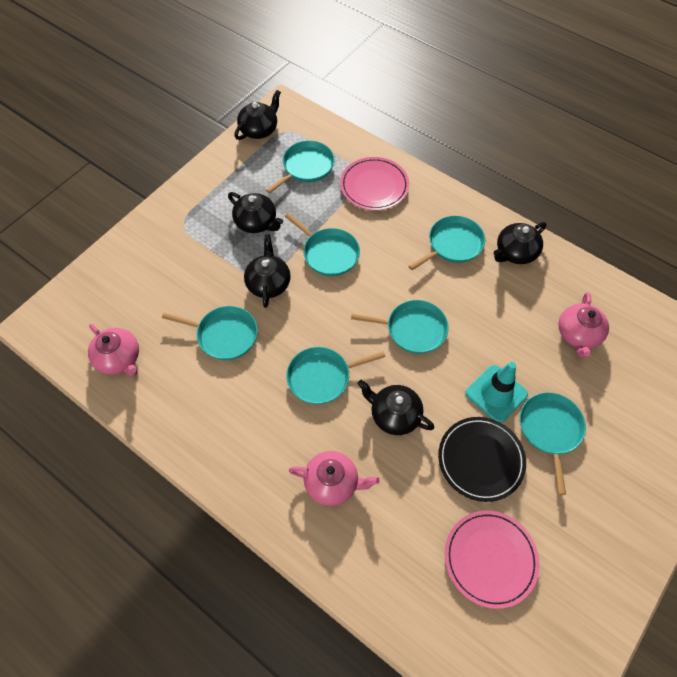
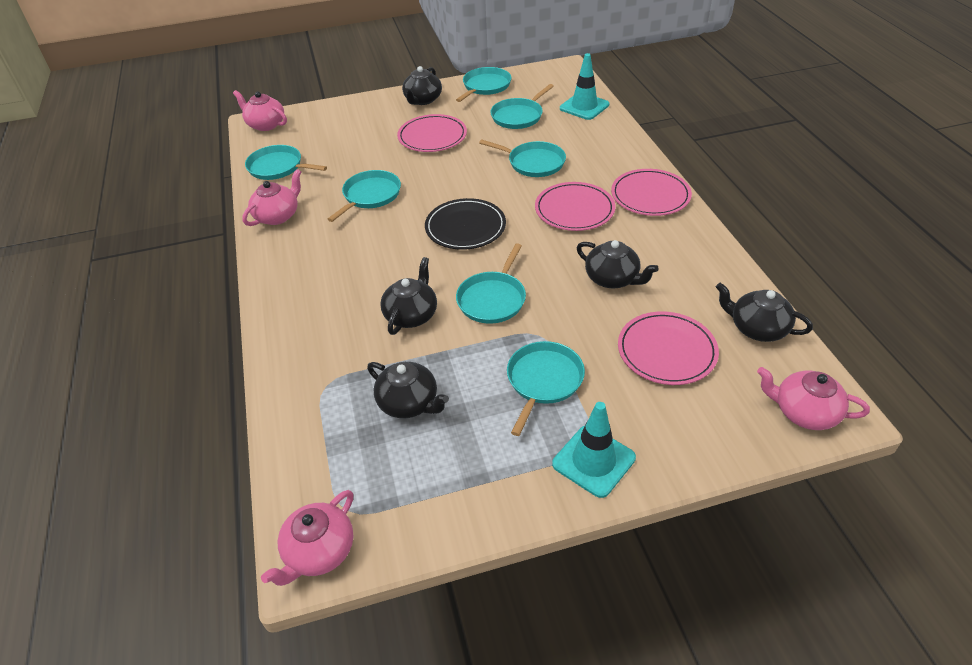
pink plate: 2 -> 4
pink teapot: 3 -> 4
turquoise traffic cone: 1 -> 2

